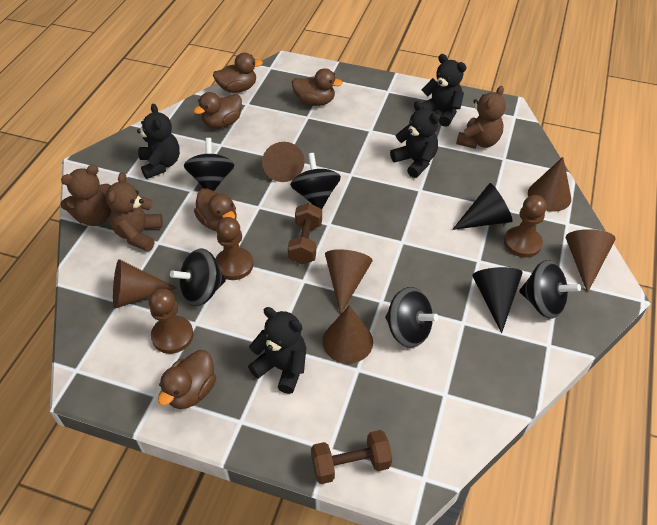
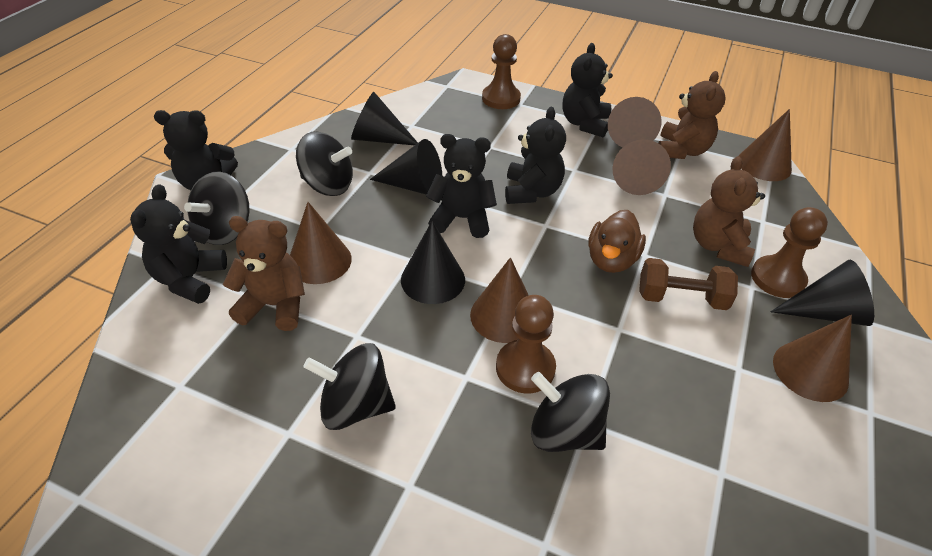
black cone: 2 -> 4
black spinning top: 5 -> 4
black teddy bear: 4 -> 5
brown duck: 5 -> 1
brown dumbbell: 2 -> 1

